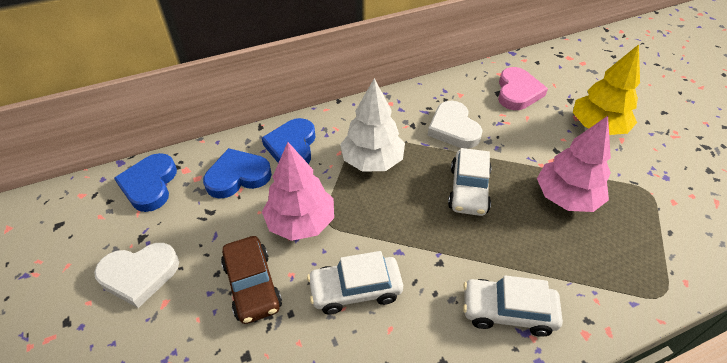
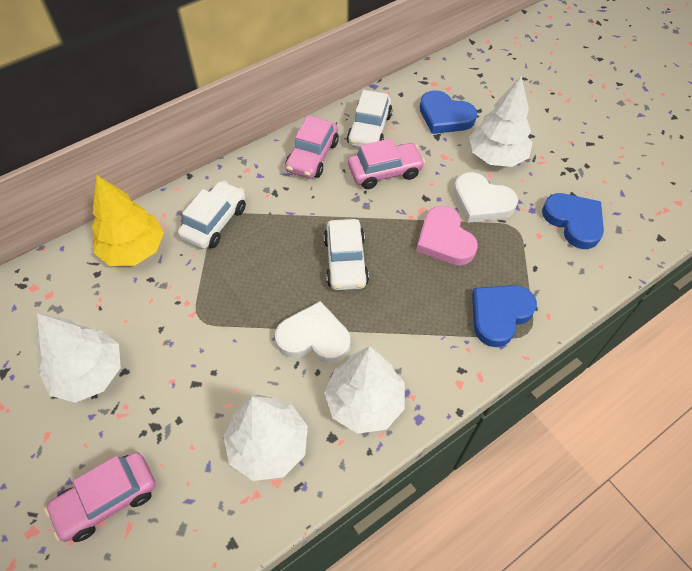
brown car: 1 -> 0
pink car: 0 -> 3
pink tree: 2 -> 0
white tree: 1 -> 4

